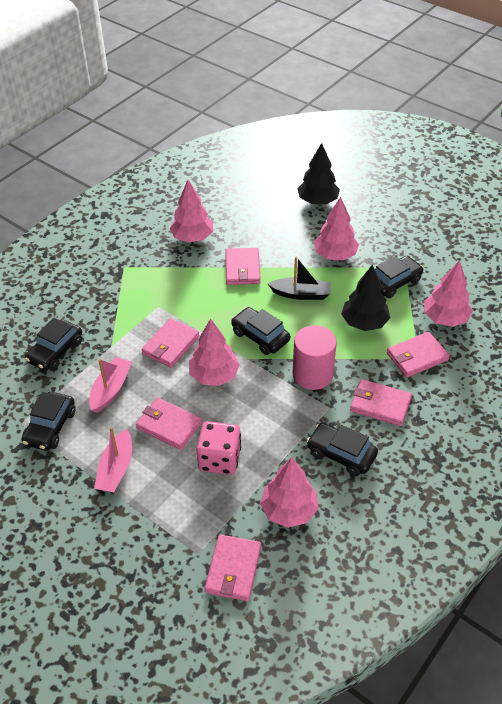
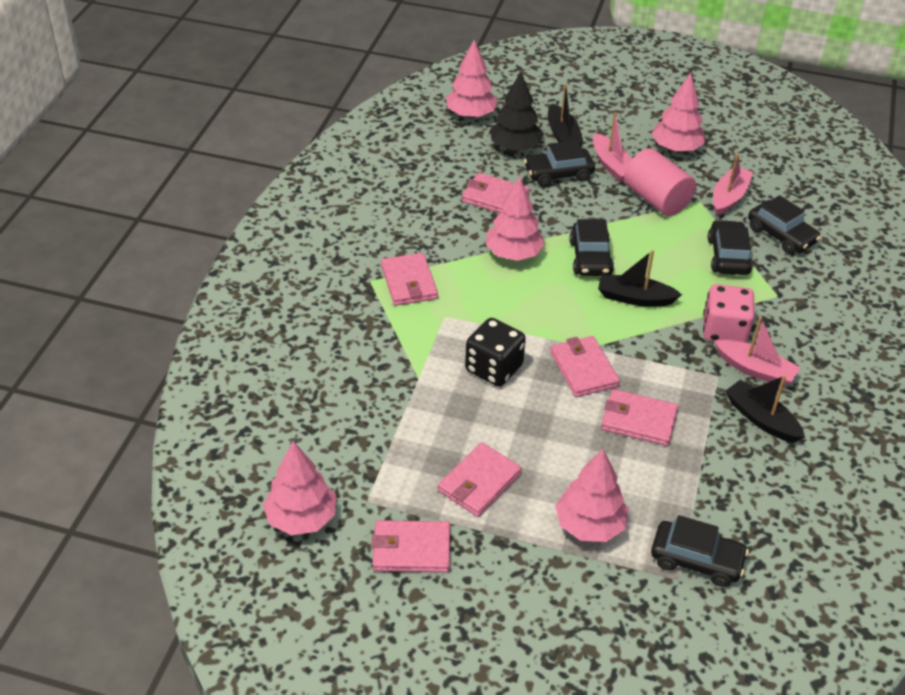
black boat: 1 -> 3
black dice: 0 -> 1
black tree: 2 -> 1
pink boat: 2 -> 3

